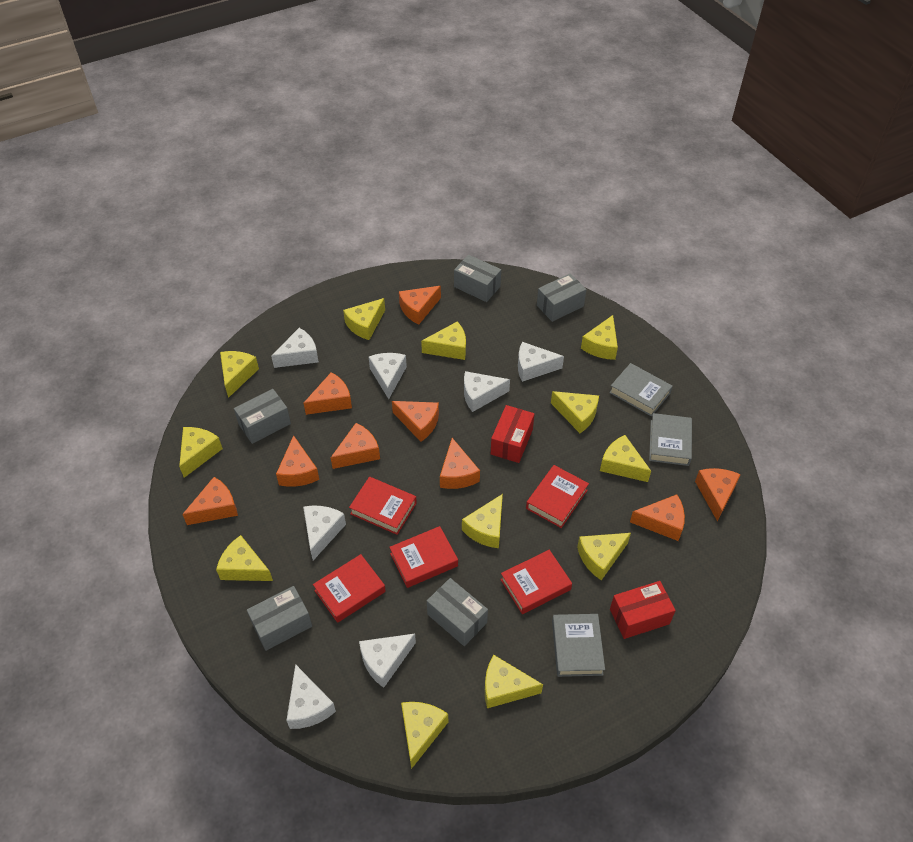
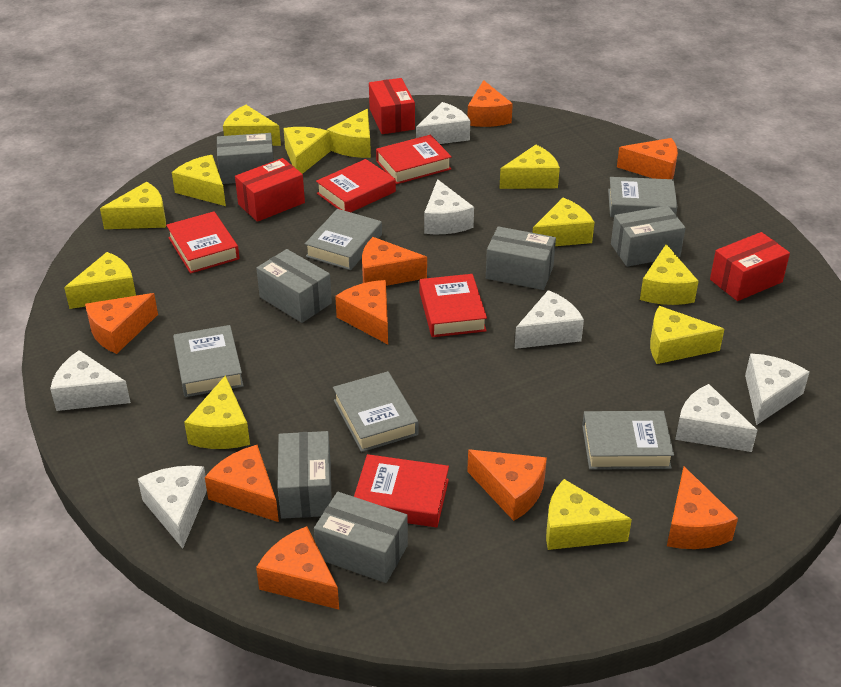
grey book: 3 -> 5
grey box: 5 -> 6
red box: 2 -> 3

